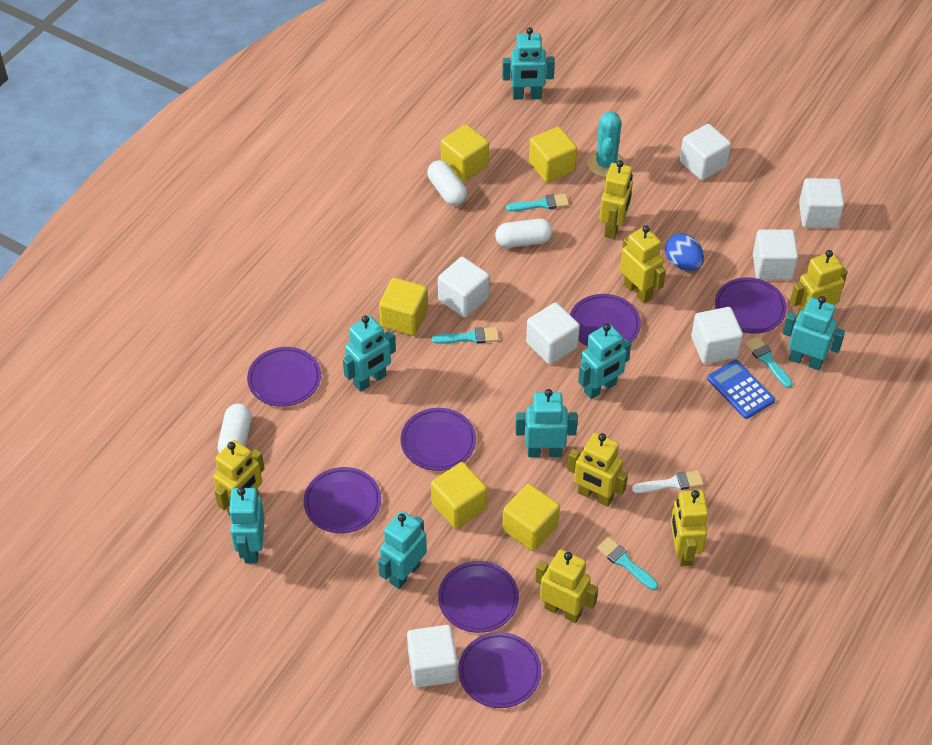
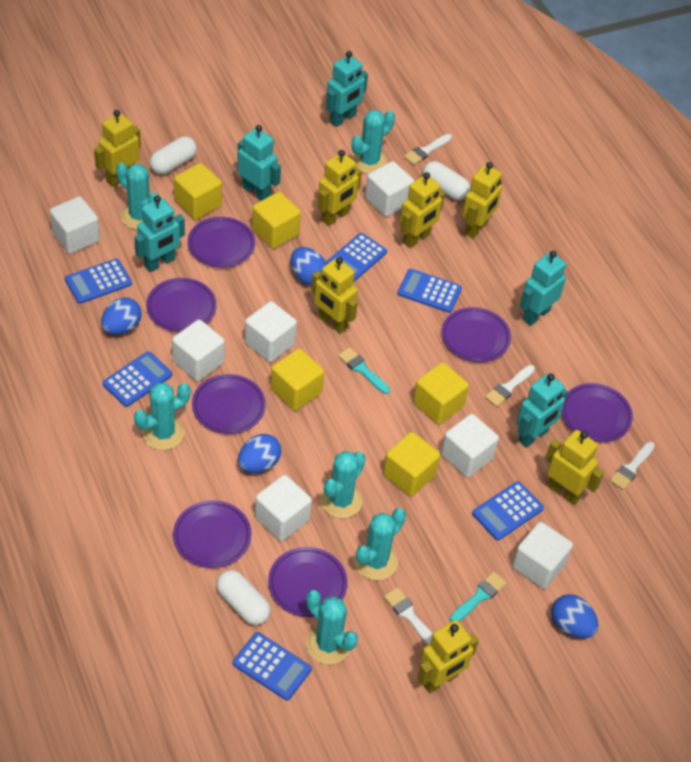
blue calculator: 1 -> 6
blue egg: 1 -> 4
turquoise brush: 4 -> 2
turquoise cactus: 1 -> 6
turquoise robot: 7 -> 5
white brush: 1 -> 4

